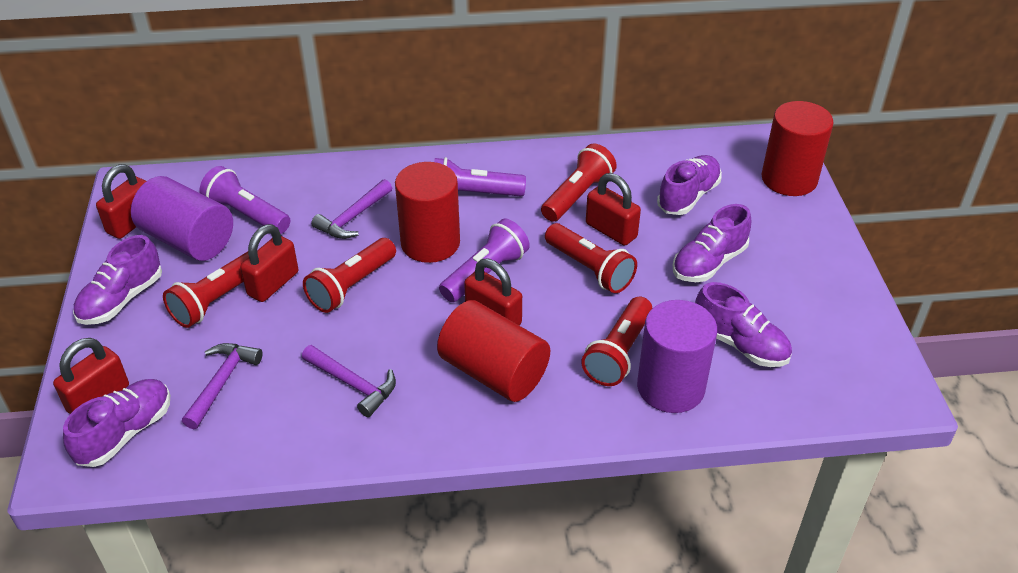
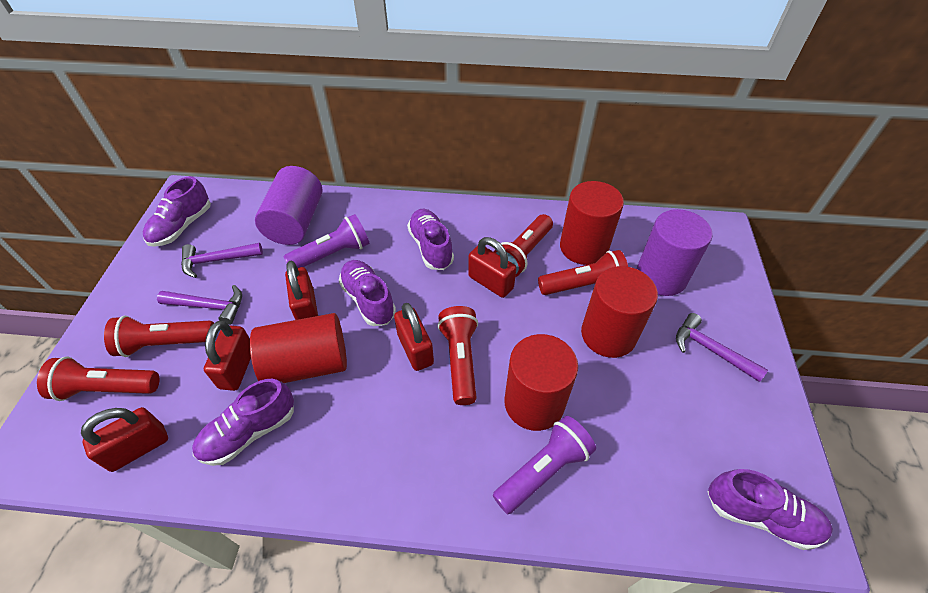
purple flashlight: 3 -> 2
red cylinder: 3 -> 4

